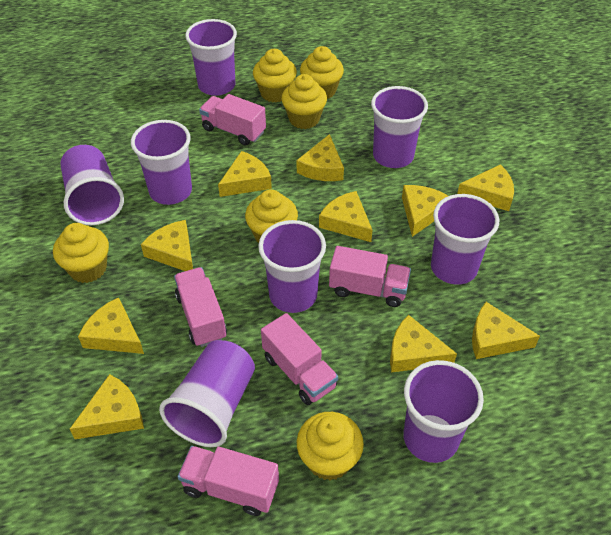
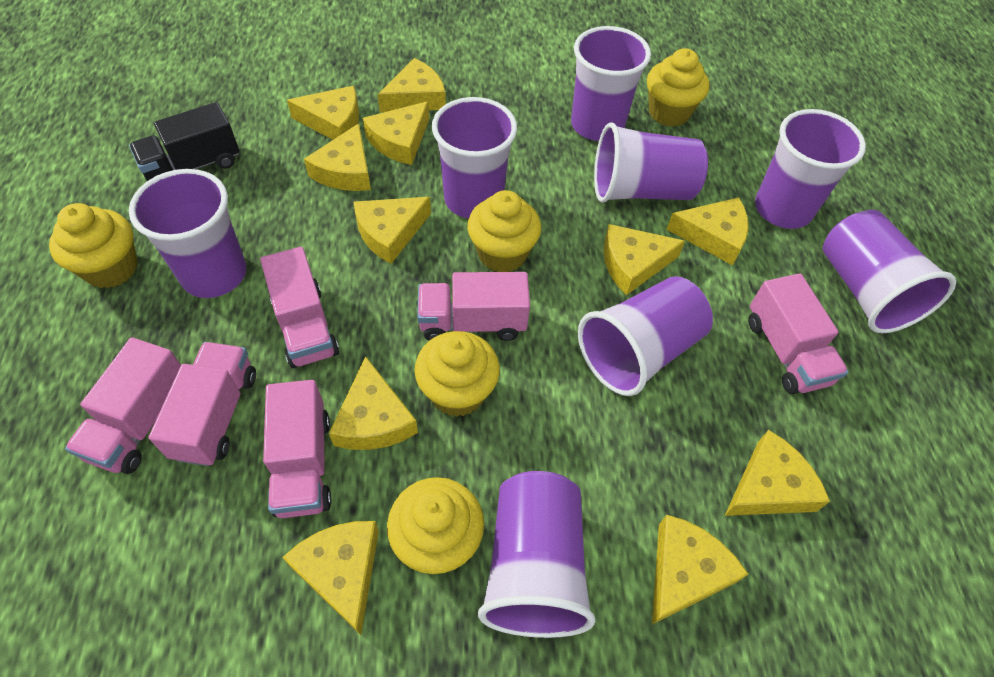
black truck: 0 -> 1
pink truck: 5 -> 6
yellow cheese: 10 -> 11
yellow cupcake: 6 -> 5

